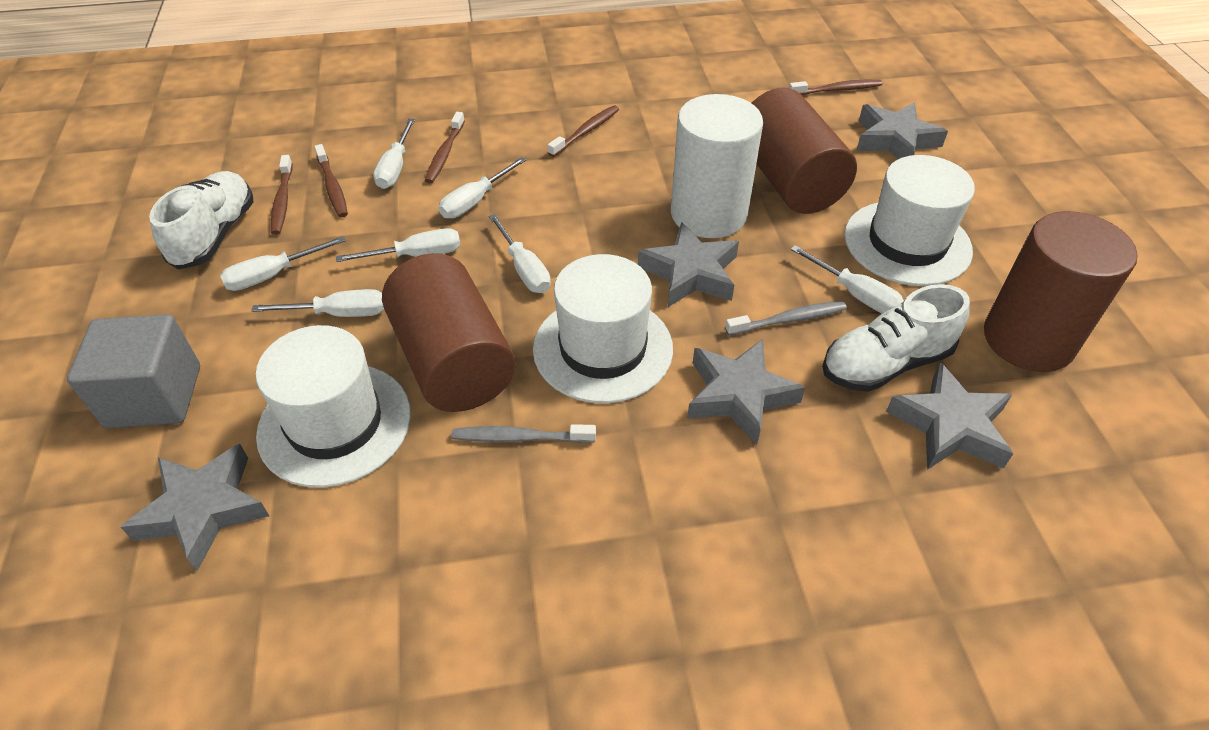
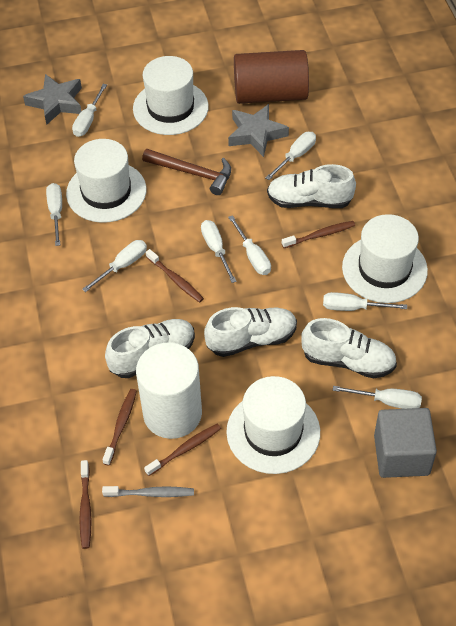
brown cylinder: 3 -> 1
brown hammer: 0 -> 1
grey star: 5 -> 2
grey toothbrush: 2 -> 1
white hat: 3 -> 4
white screwdriver: 7 -> 8
white shoe: 2 -> 4

